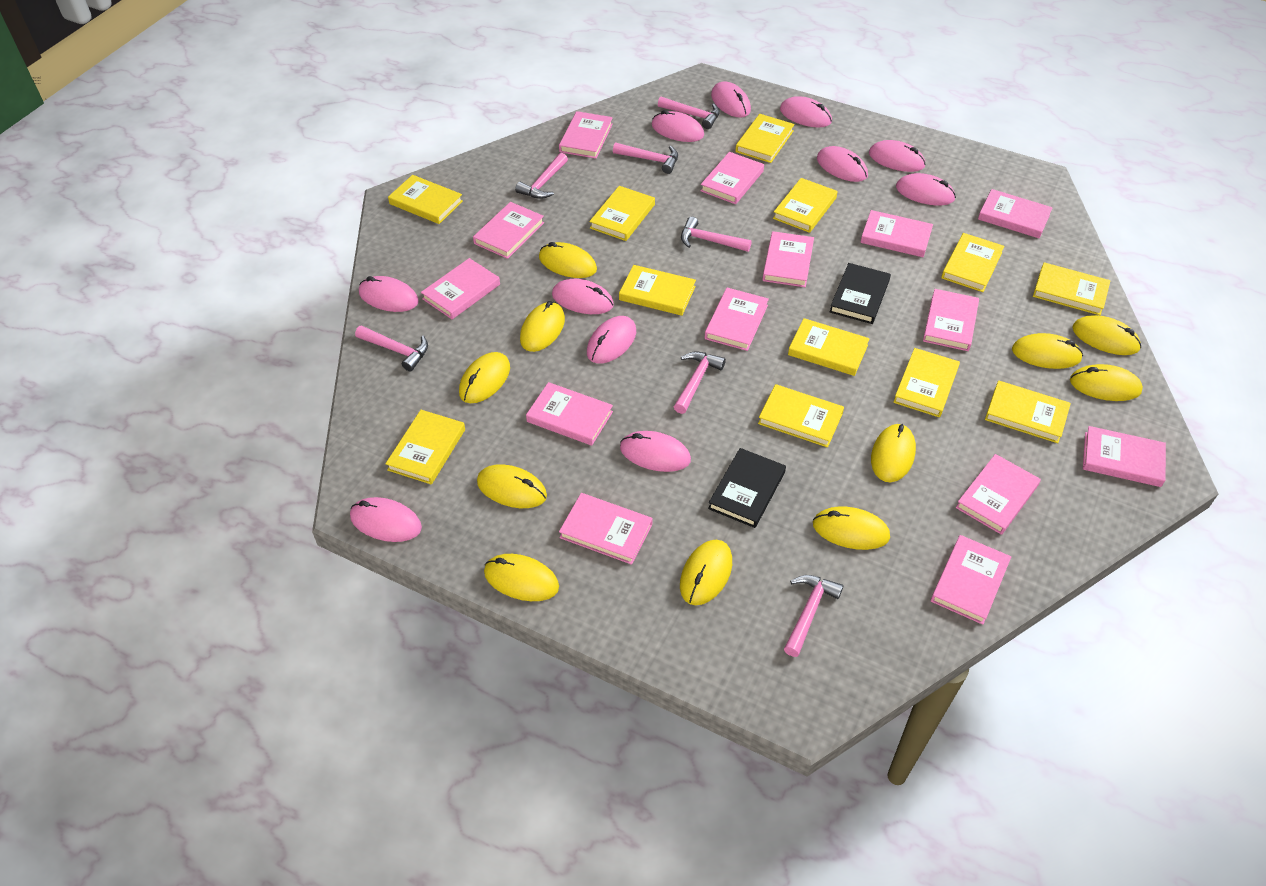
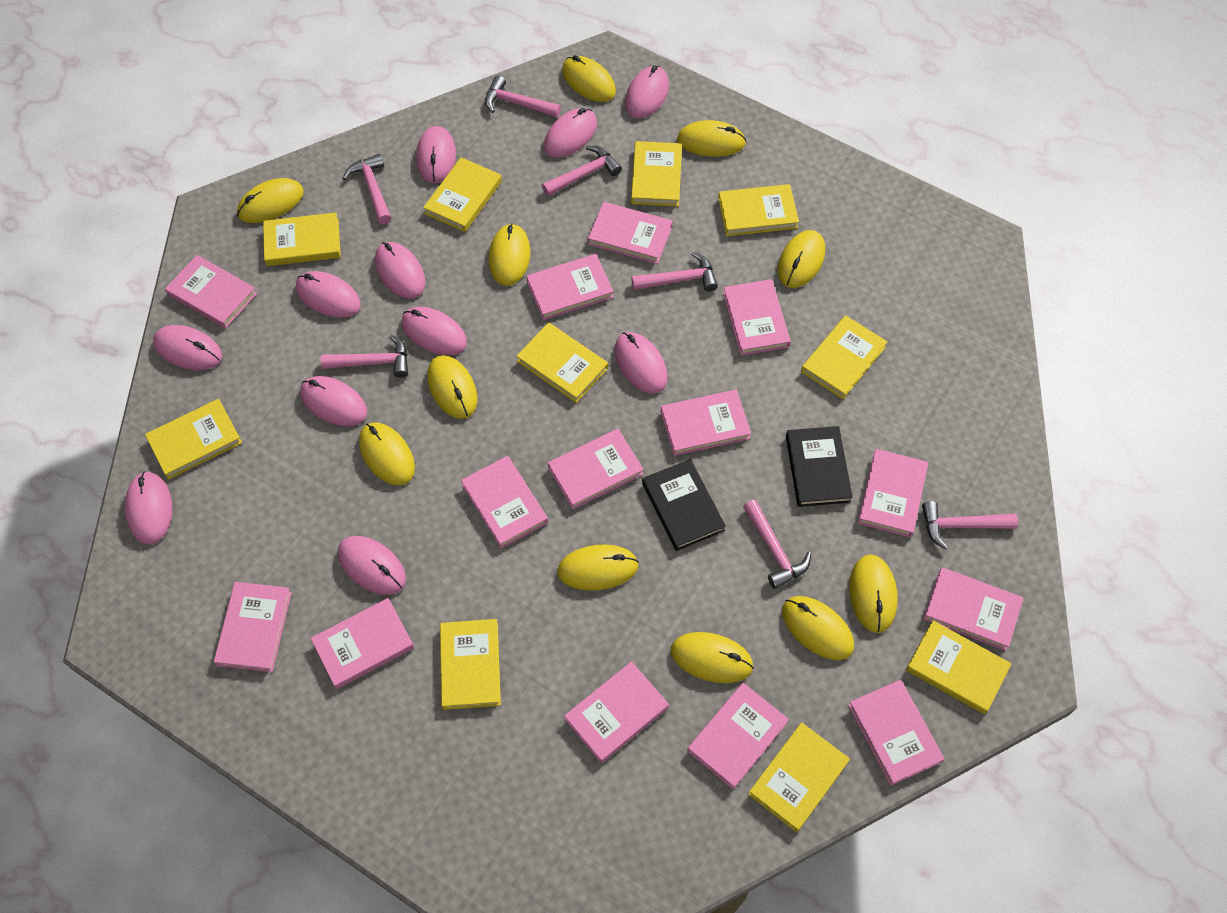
yellow book: 12 -> 10

